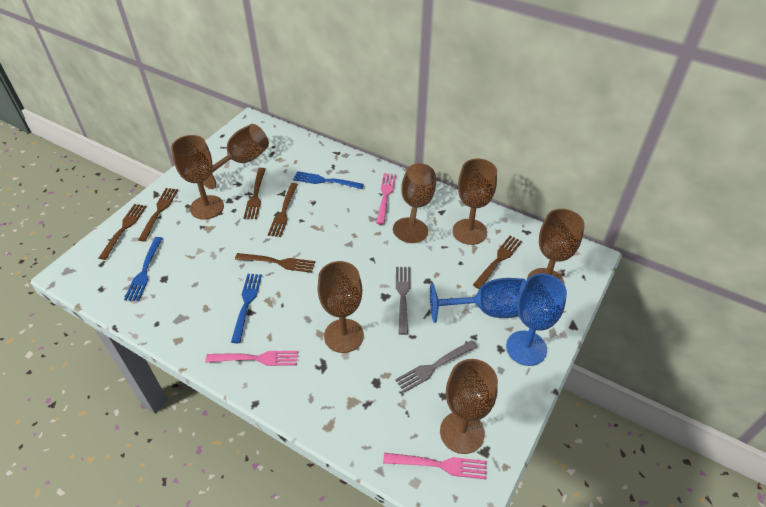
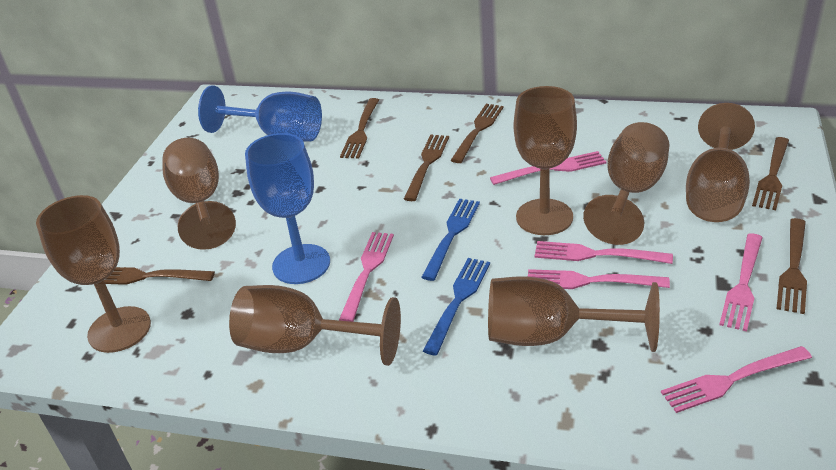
blue fork: 3 -> 2
grey fork: 2 -> 0
pink fork: 3 -> 6

